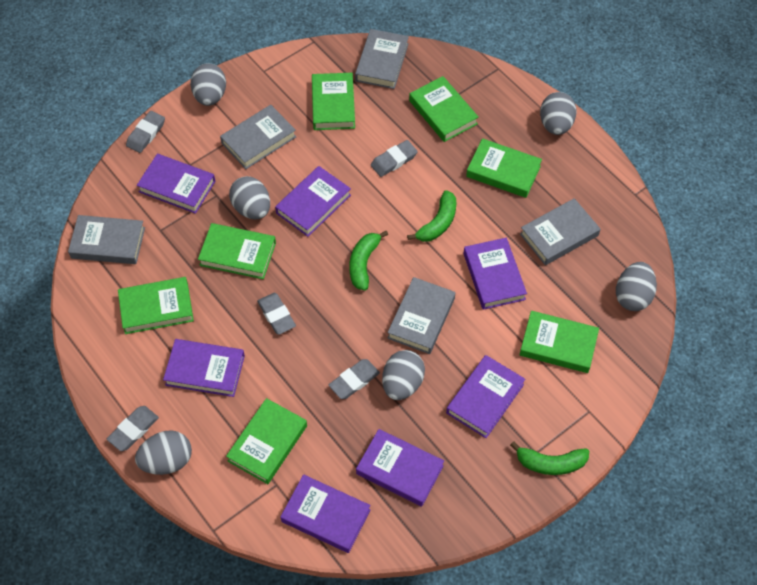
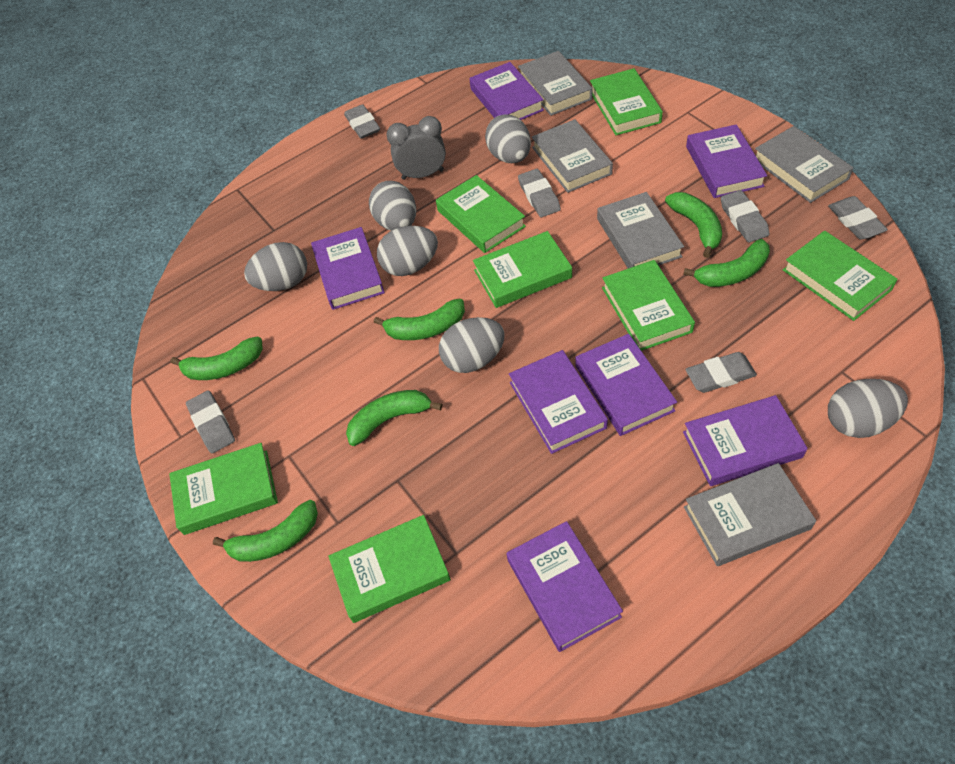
green banana: 3 -> 6
grey clock: 0 -> 1
grey eraser: 5 -> 6

